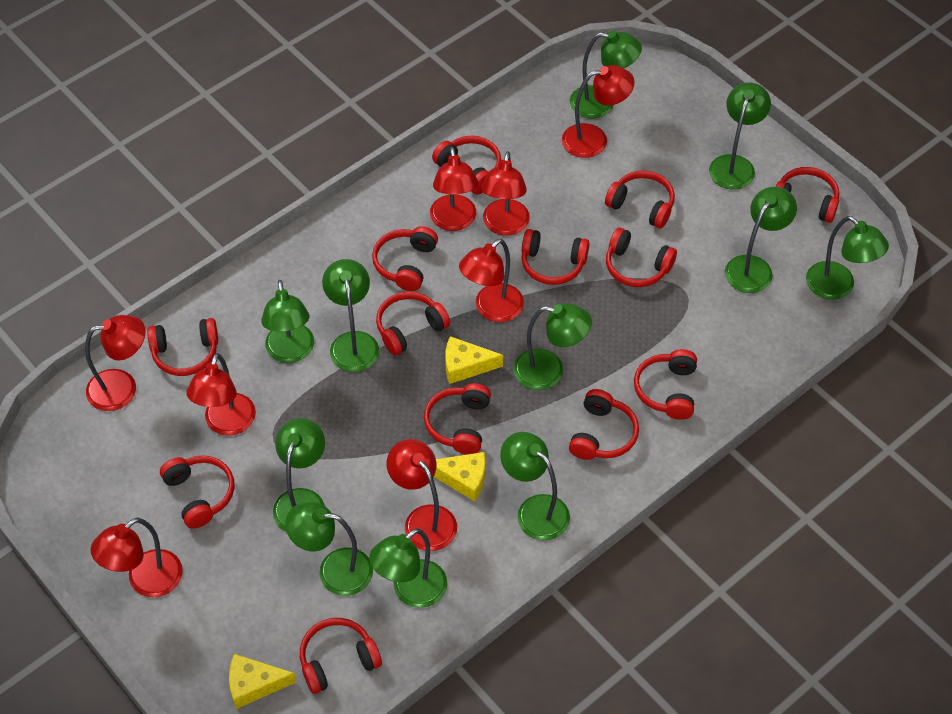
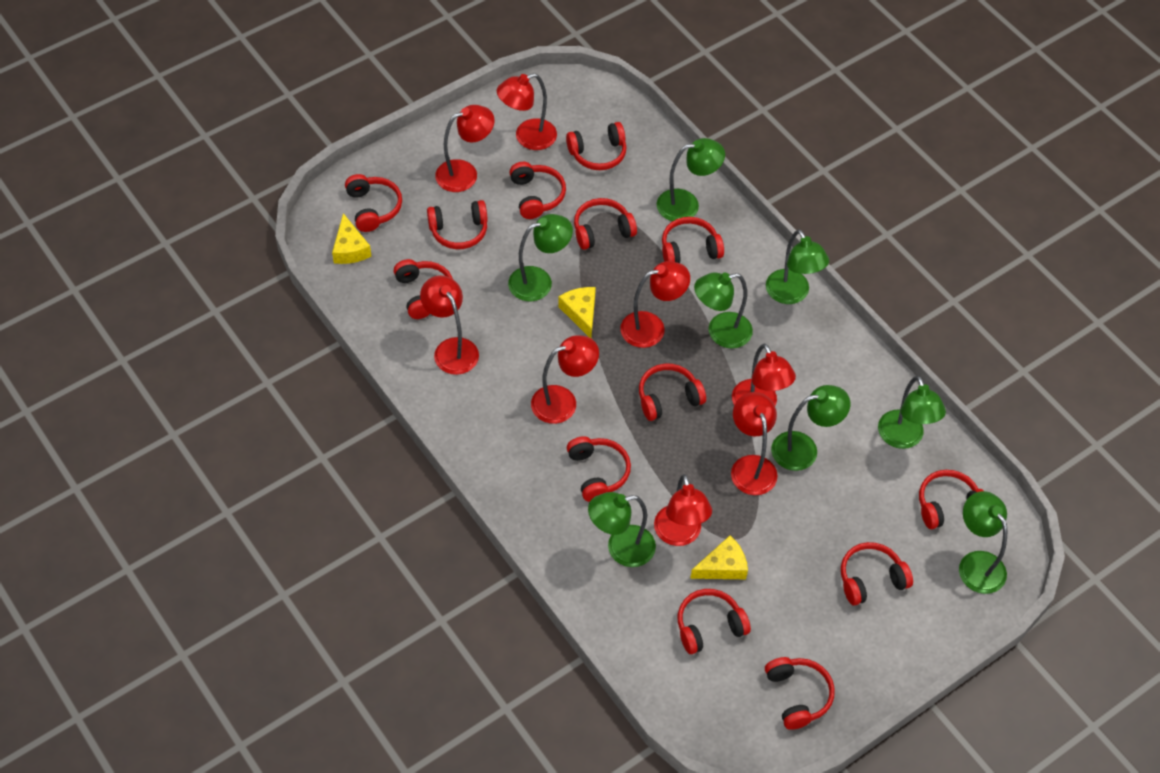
green lamp: 11 -> 8

